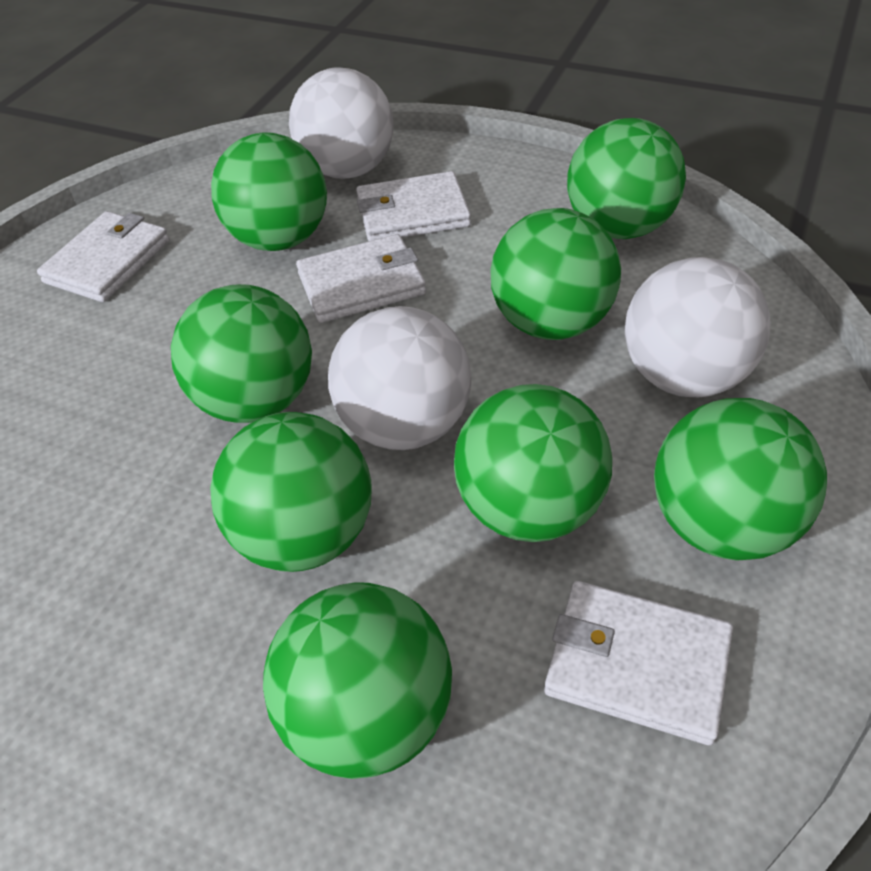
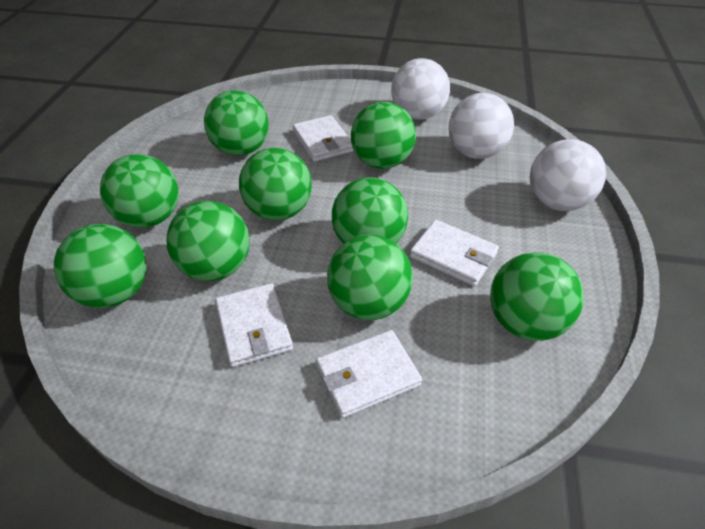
green ball: 8 -> 9

